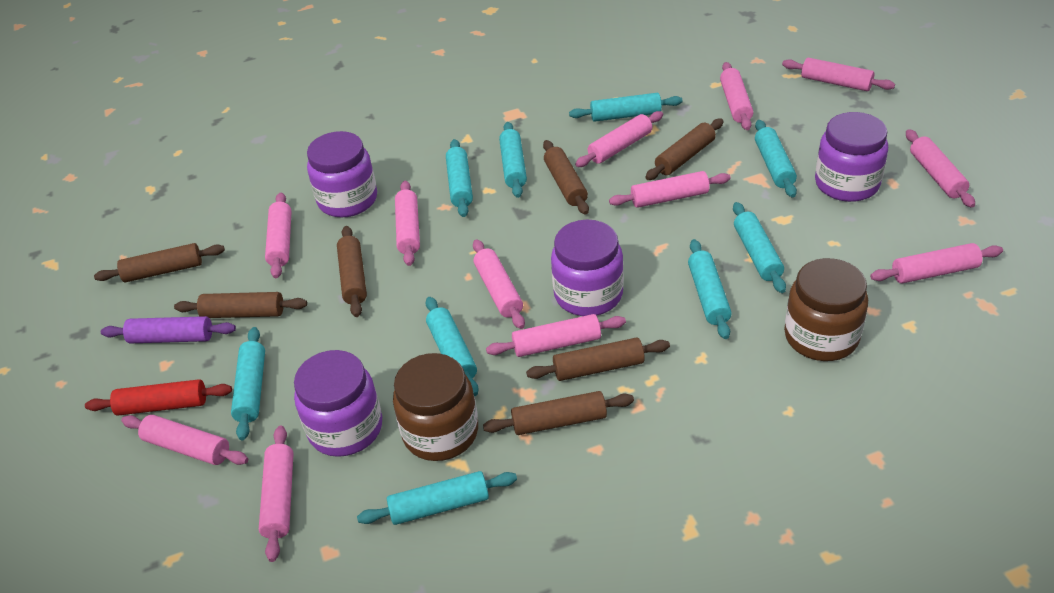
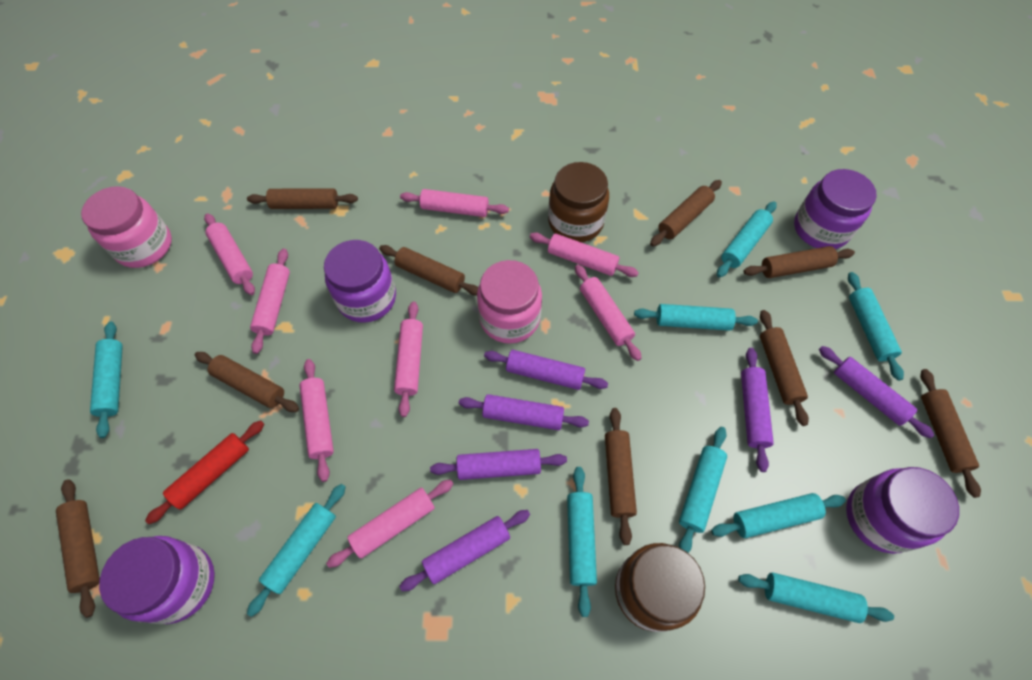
brown rolling pin: 7 -> 9
pink jar: 0 -> 2
pink rolling pin: 12 -> 8
purple rolling pin: 1 -> 6

